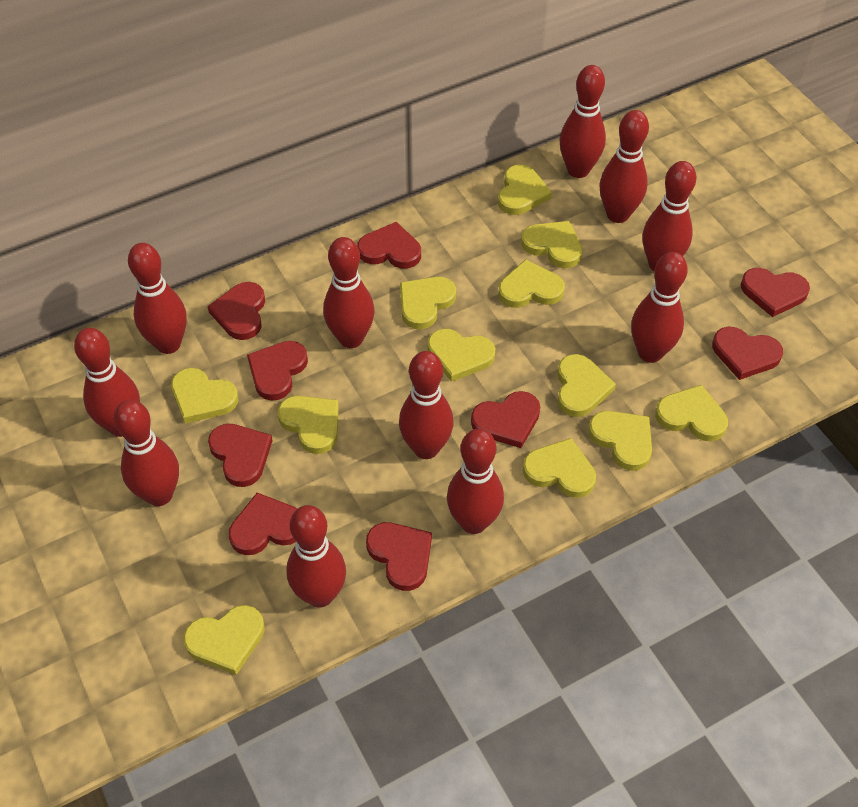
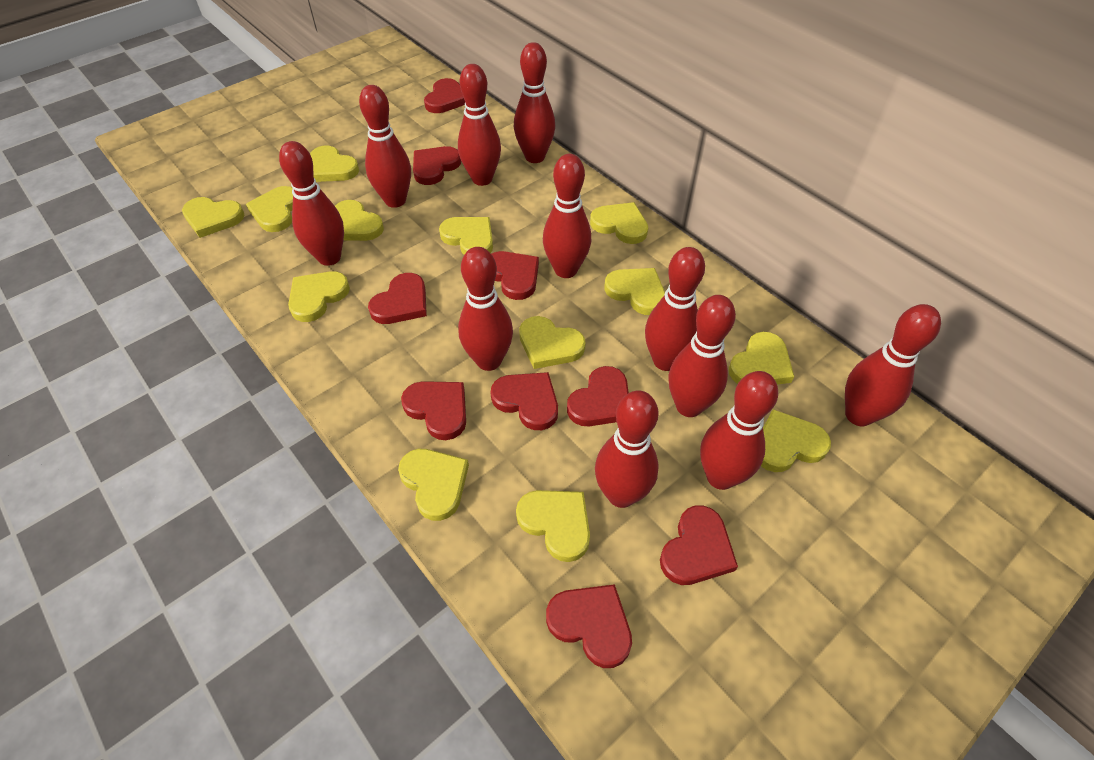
yellow heart: 12 -> 13

